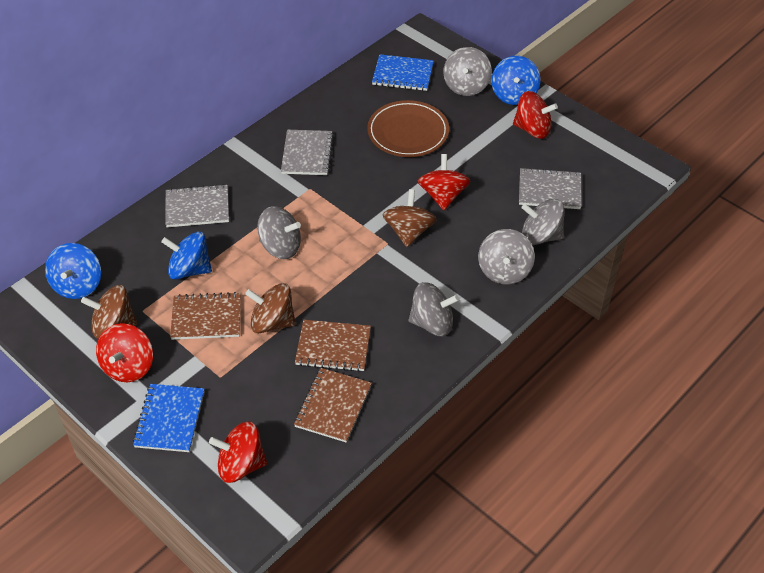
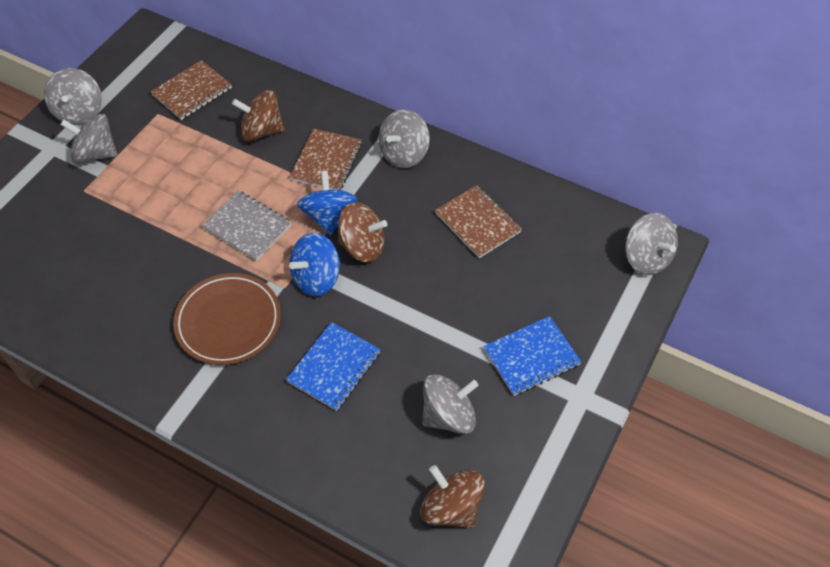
blue spinning top: 3 -> 2
grey notebook: 3 -> 1
red spinning top: 4 -> 0

